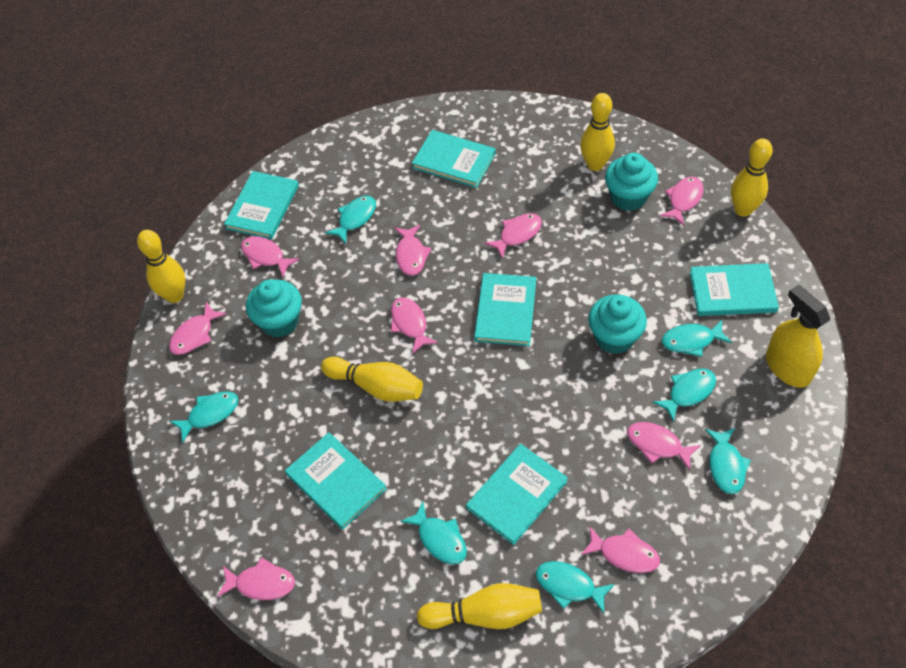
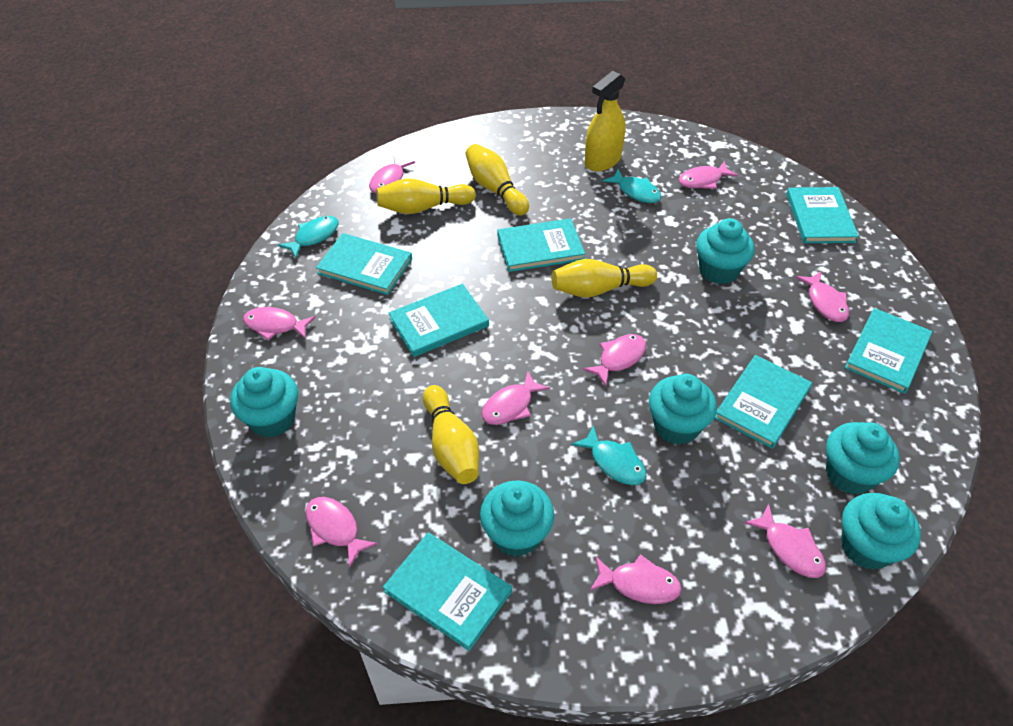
turquoise book: 6 -> 7
turquoise cupcake: 3 -> 6
turquoise fish: 7 -> 3
yellow bowling pin: 5 -> 4

